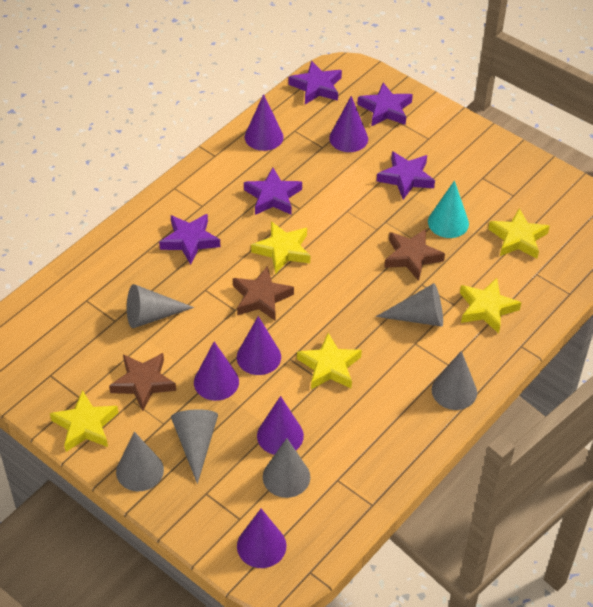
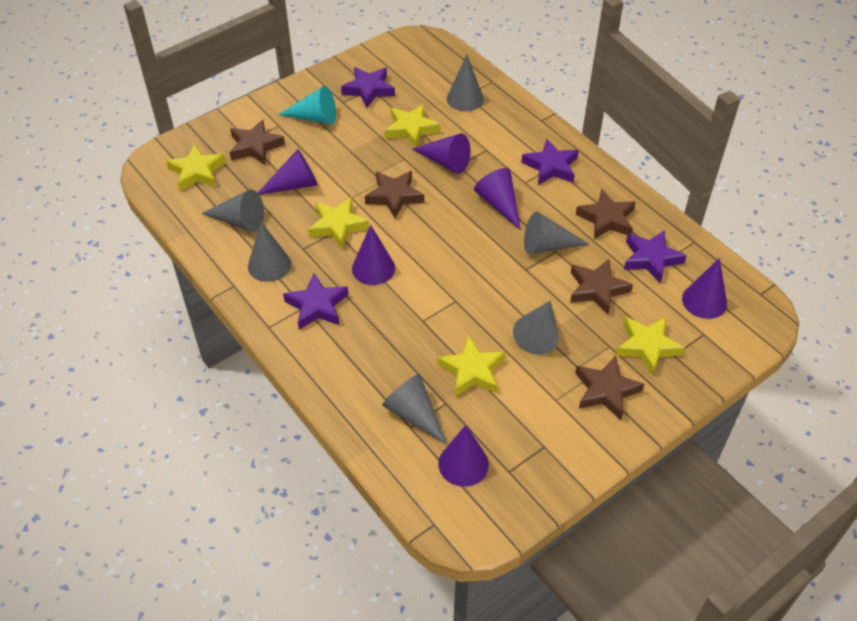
brown star: 3 -> 5
purple star: 5 -> 4

